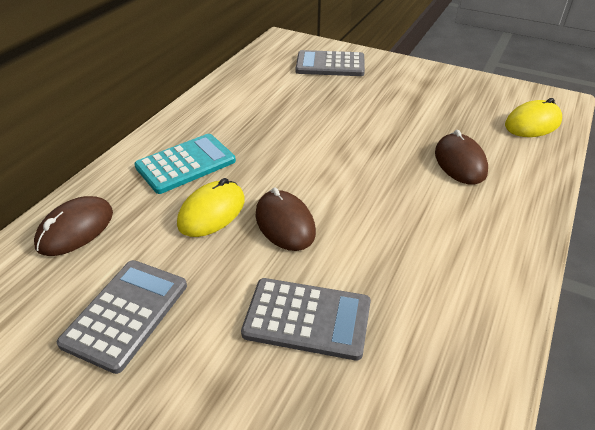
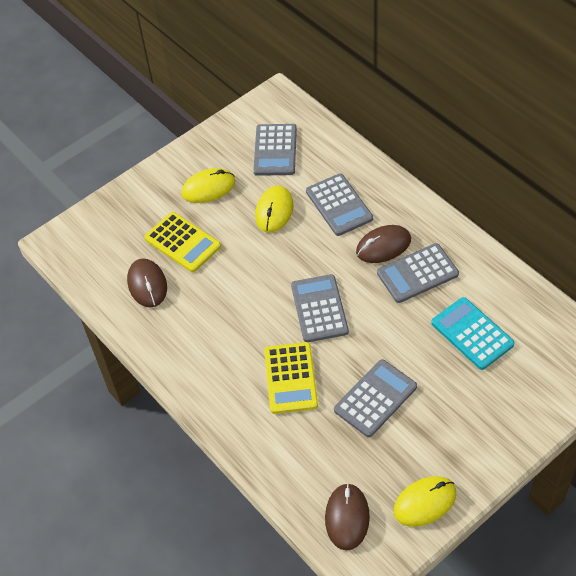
grey calculator: 3 -> 5
yellow calculator: 0 -> 2
yellow mouse: 2 -> 3

